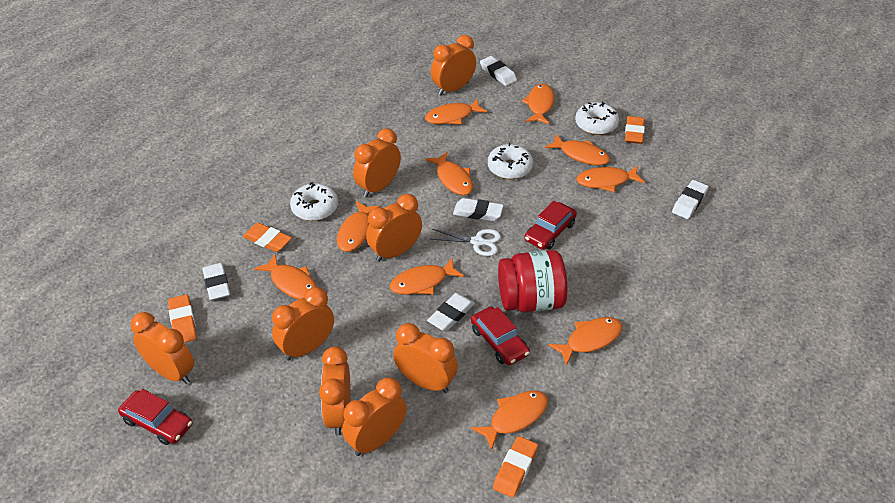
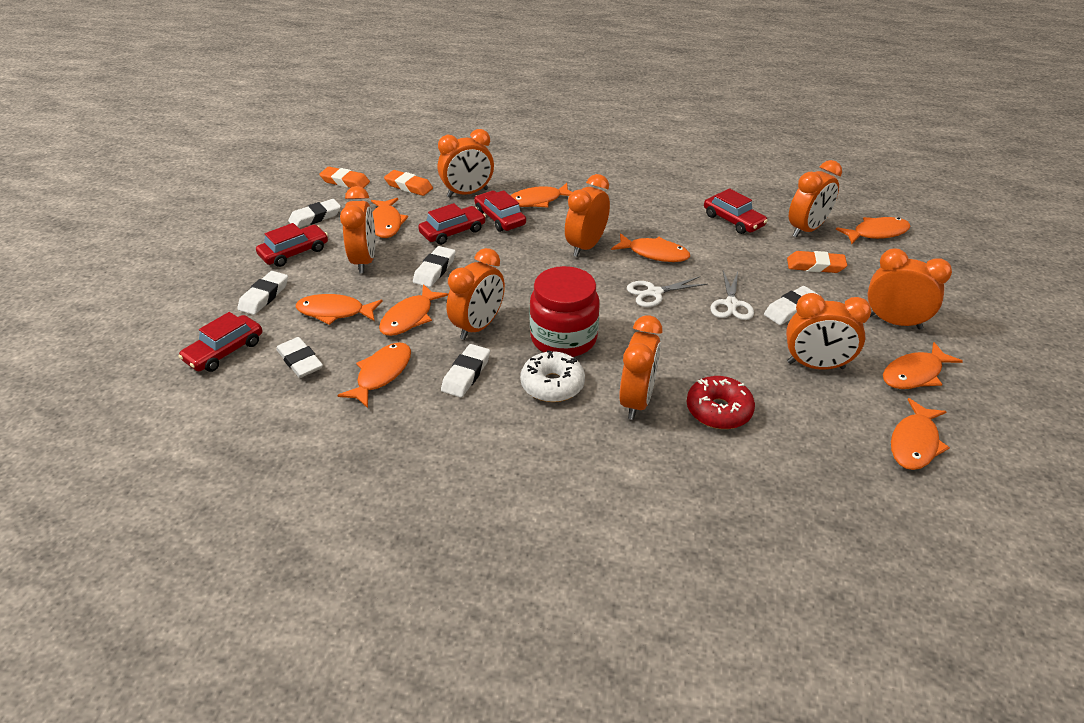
orange eraser: 4 -> 3
orange fish: 10 -> 9
red car: 3 -> 5
red donut: 0 -> 1
white donut: 3 -> 1
white eraser: 5 -> 6
white scissors: 1 -> 2

